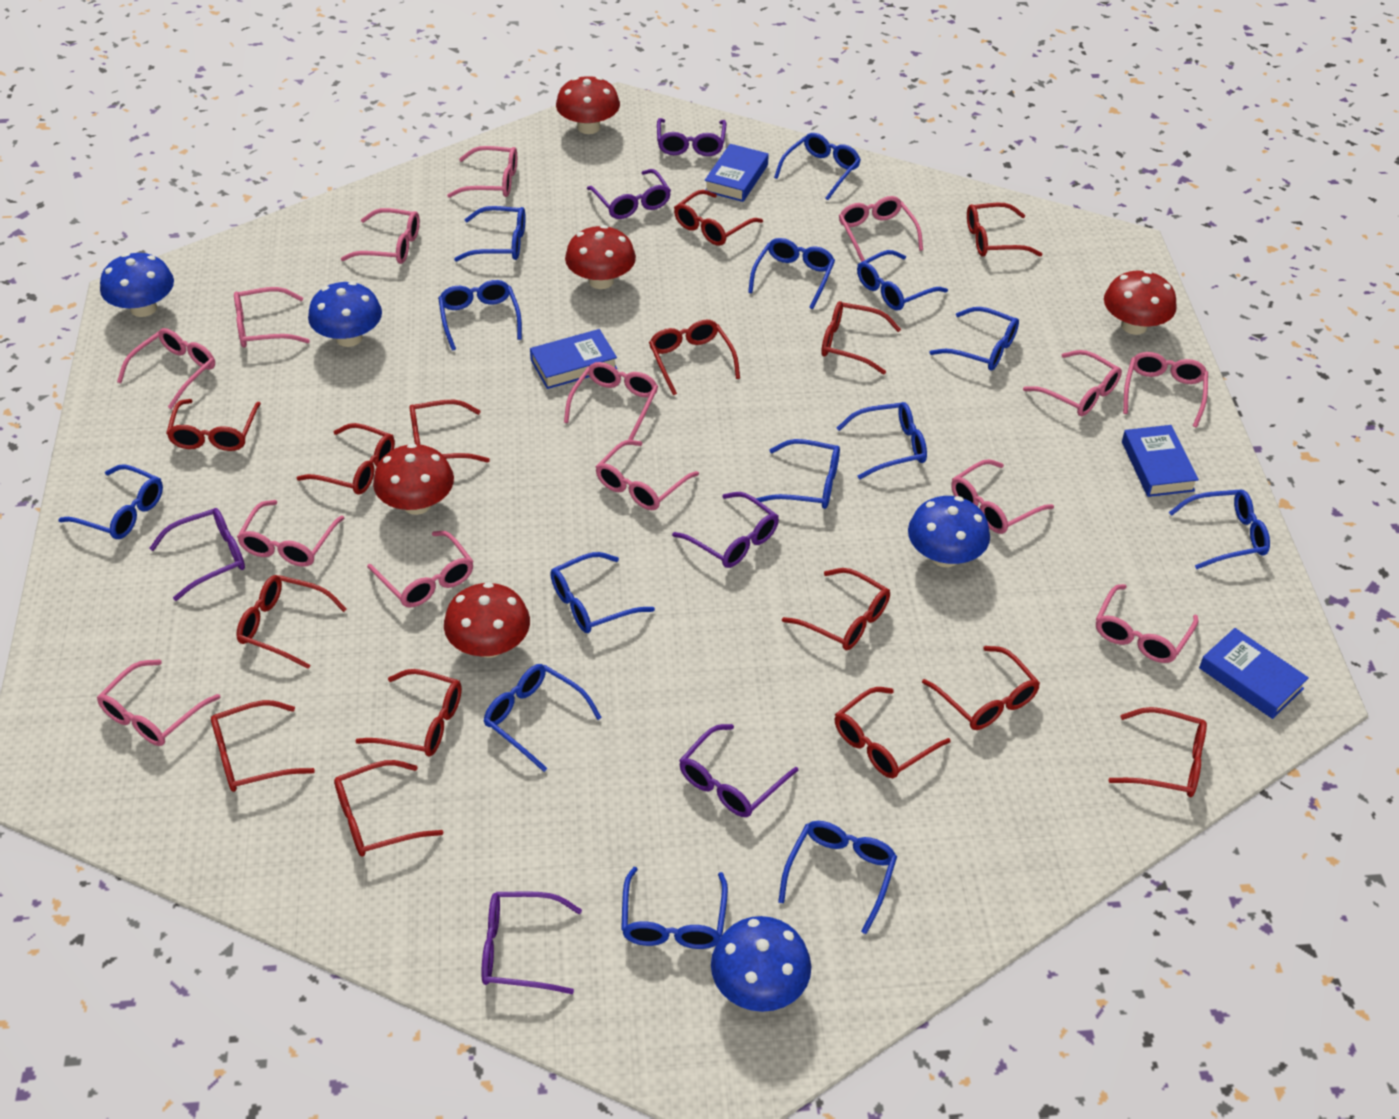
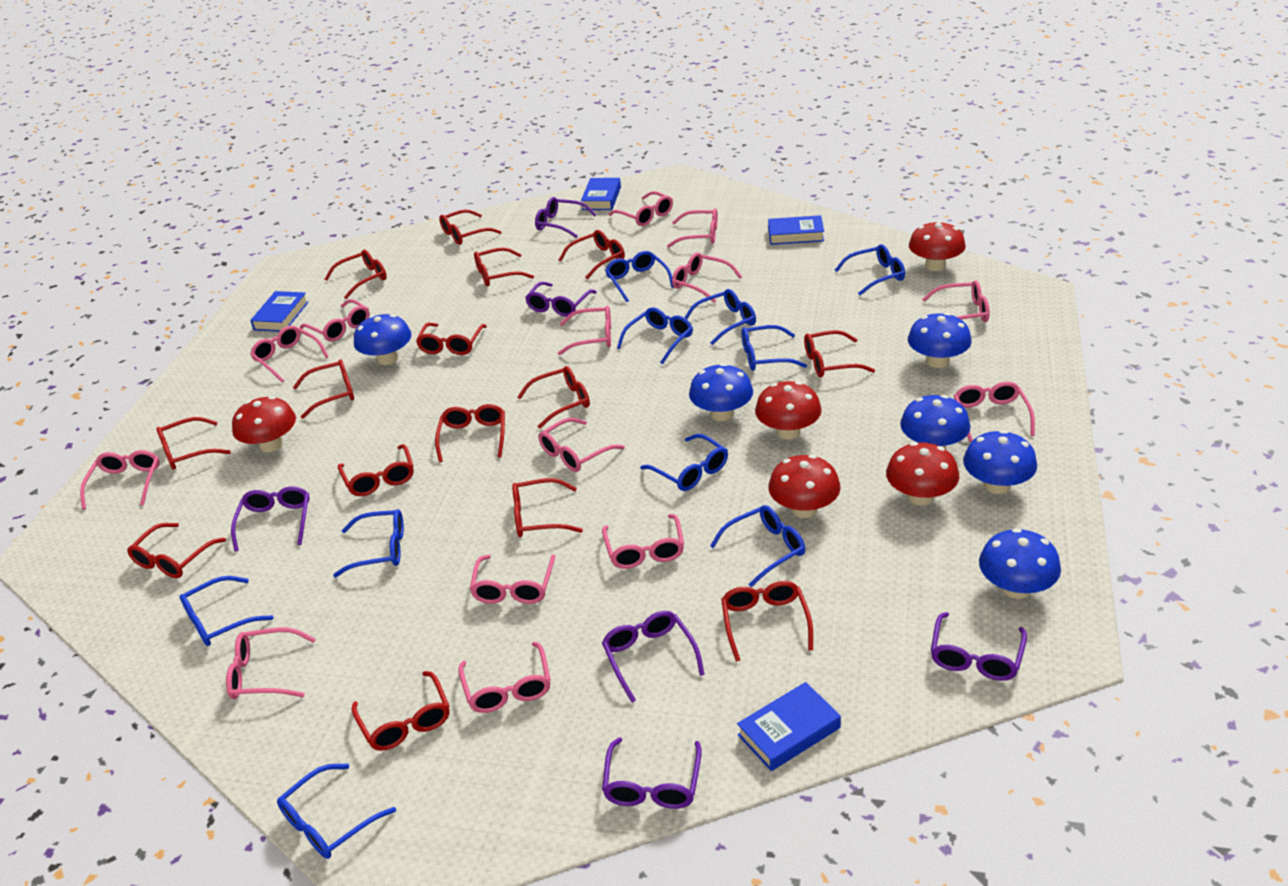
blue glasses: 14 -> 10
blue mushroom: 4 -> 6

